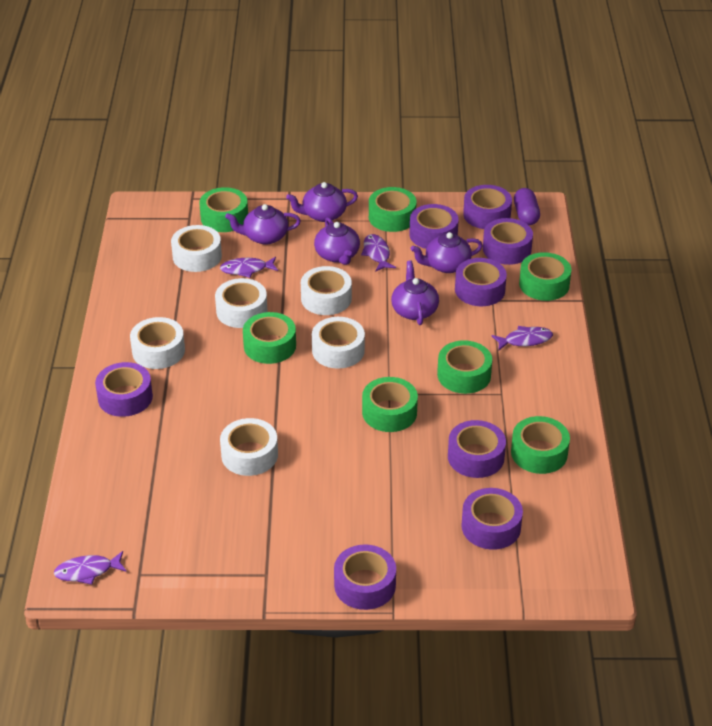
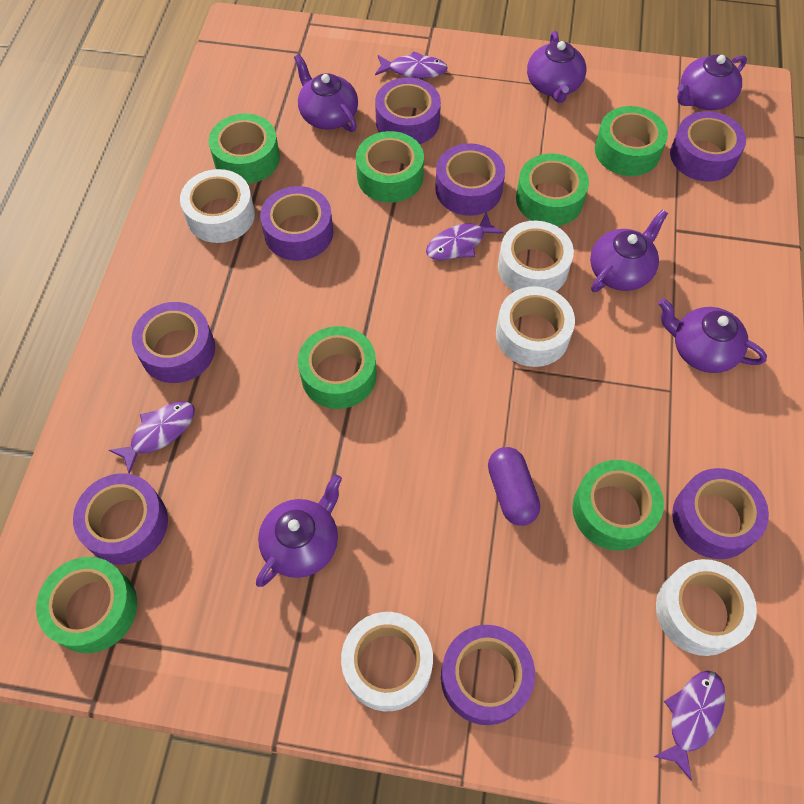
purple teapot: 5 -> 6
white tape: 6 -> 5

